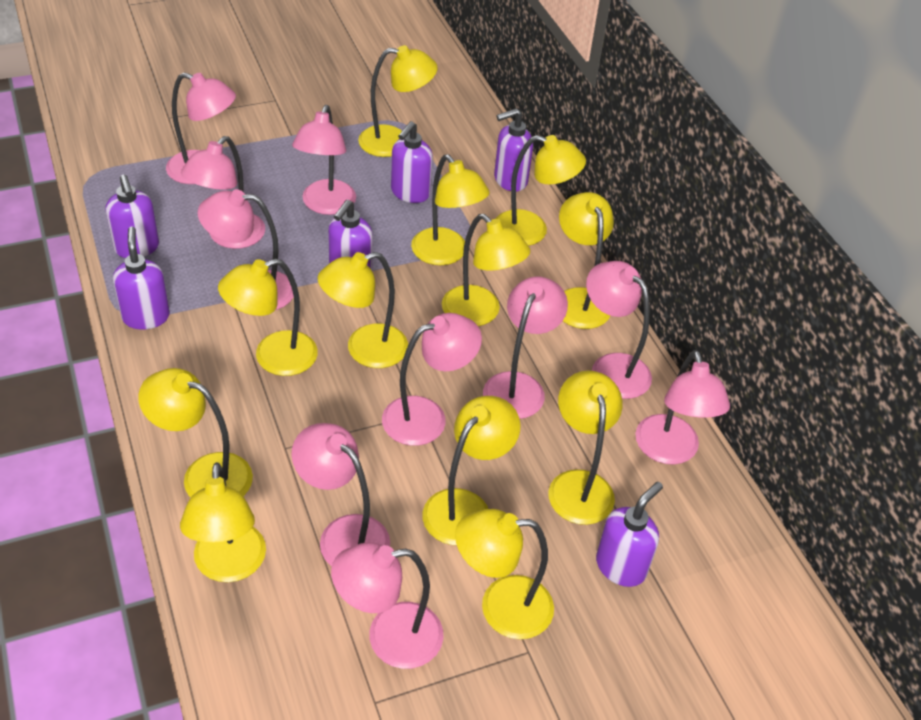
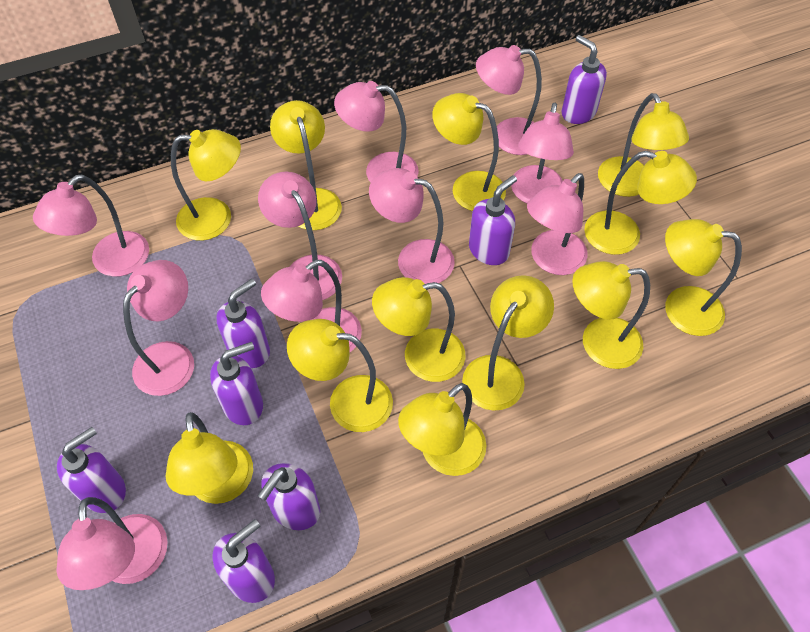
purple soap dispenser: 6 -> 7

